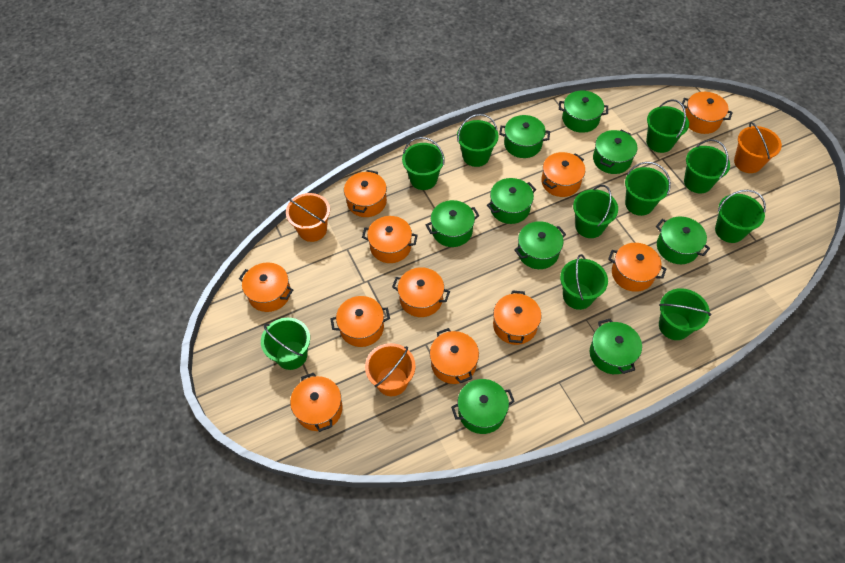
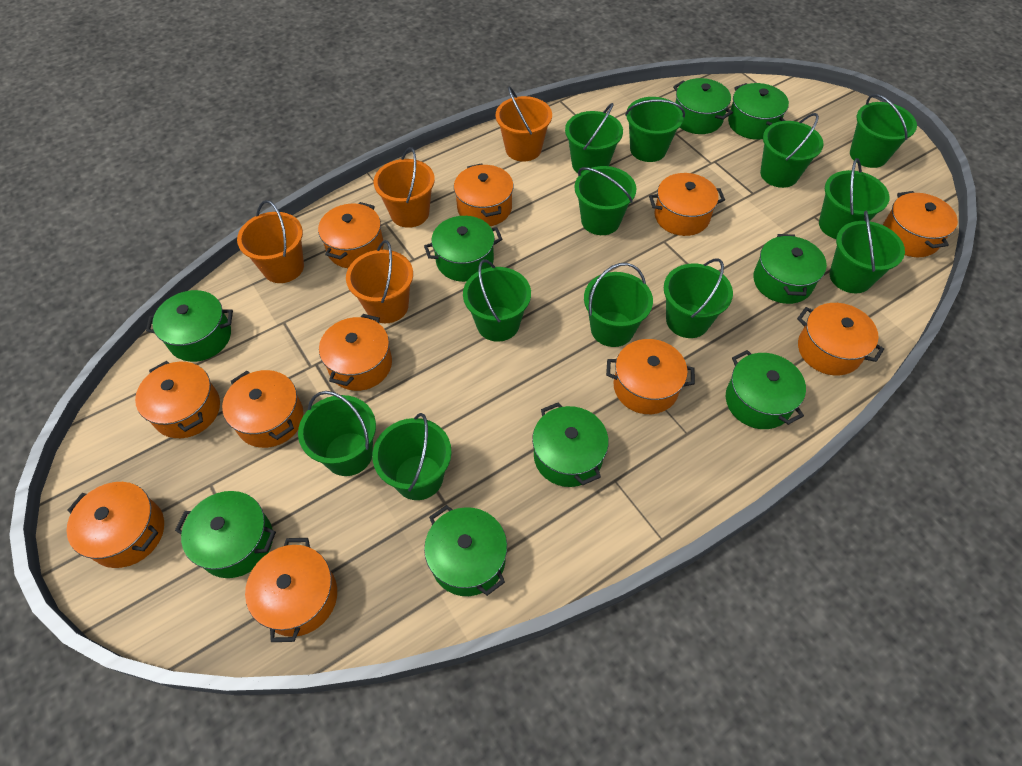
green bucket: 10 -> 12
orange bucket: 3 -> 4

